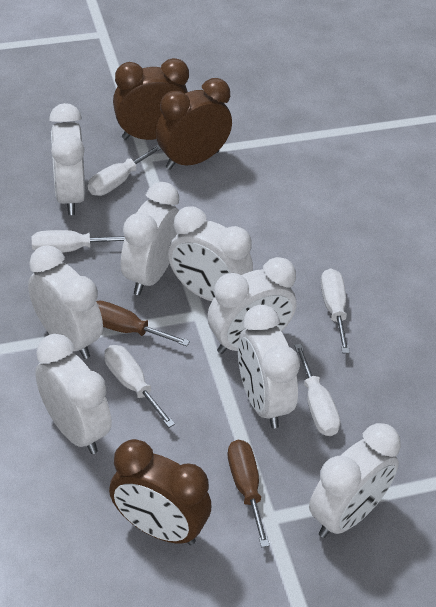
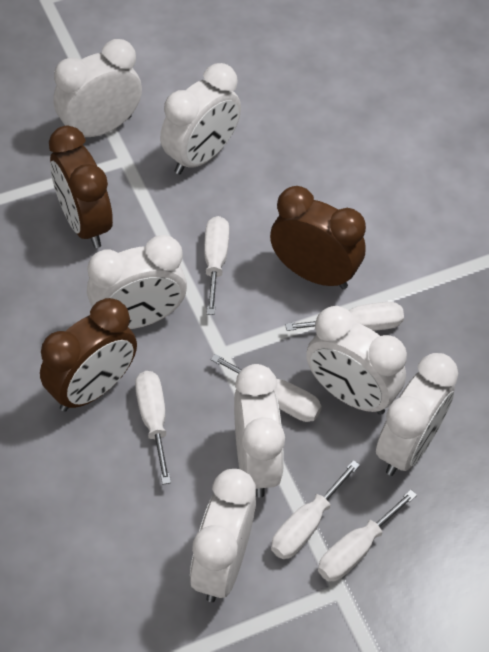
brown screwdriver: 2 -> 0
white clock: 8 -> 7
white screwdriver: 5 -> 6

